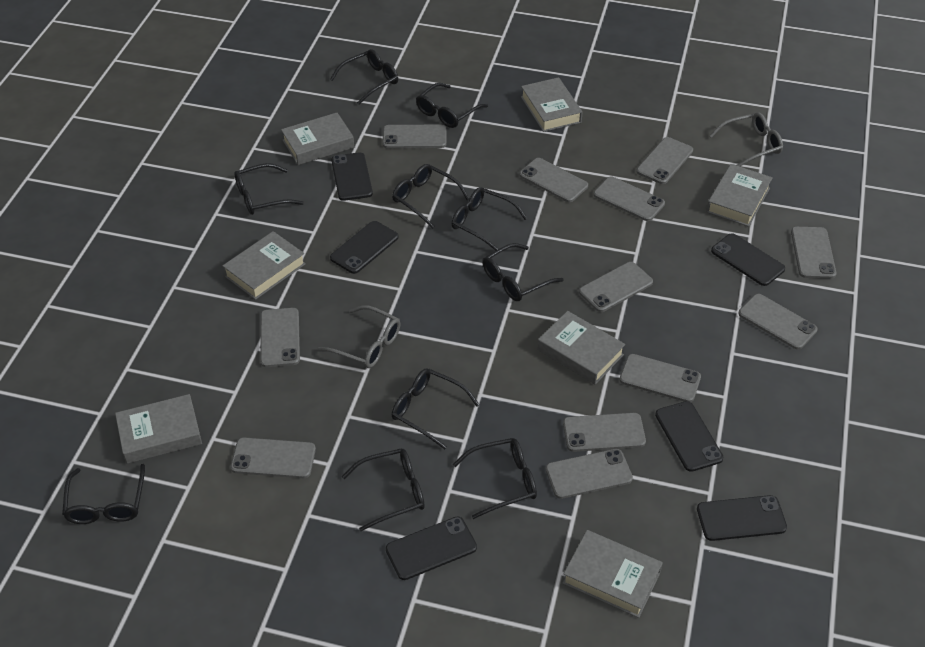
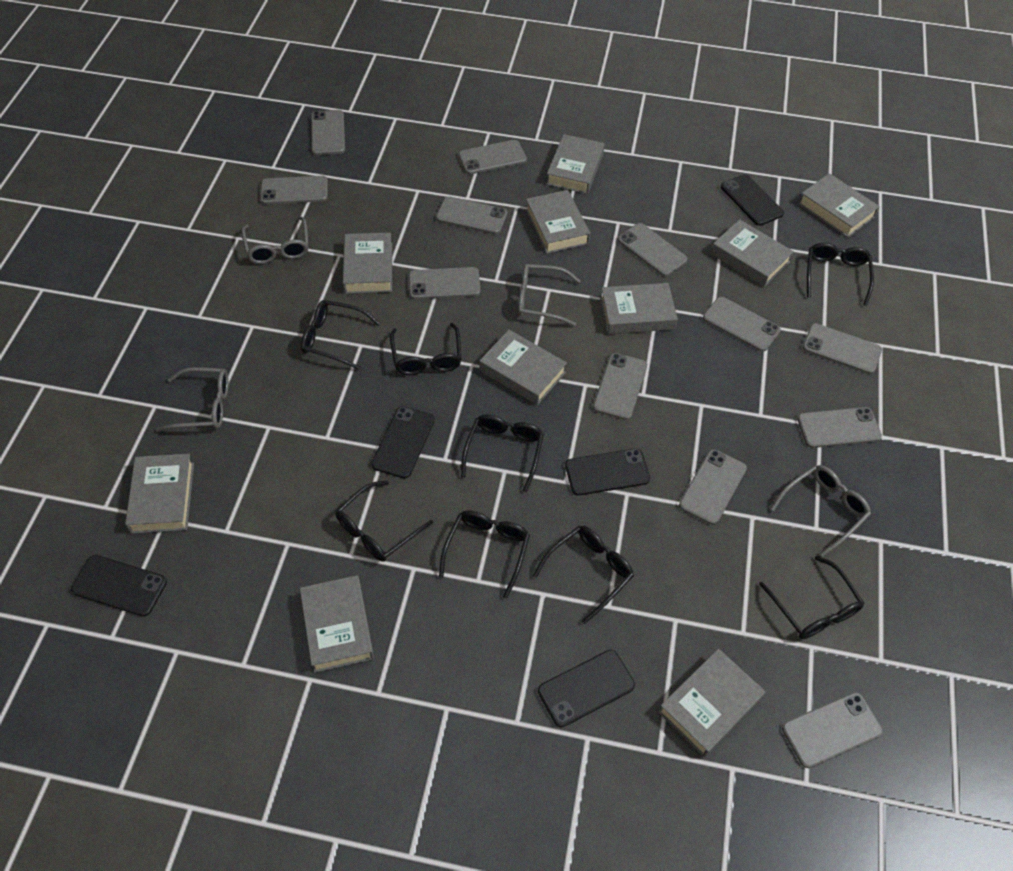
black glasses: 10 -> 8
black phone: 6 -> 5
grey book: 7 -> 10
grey glasses: 2 -> 4

